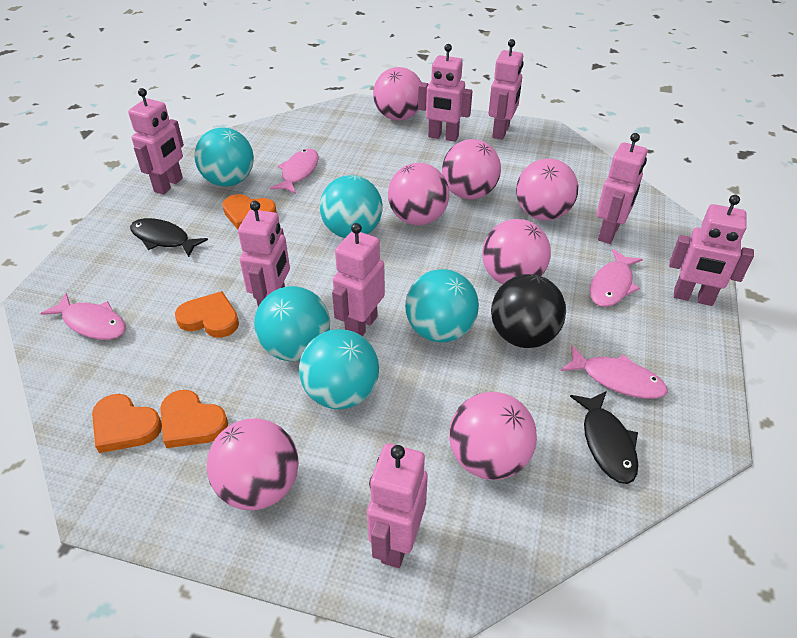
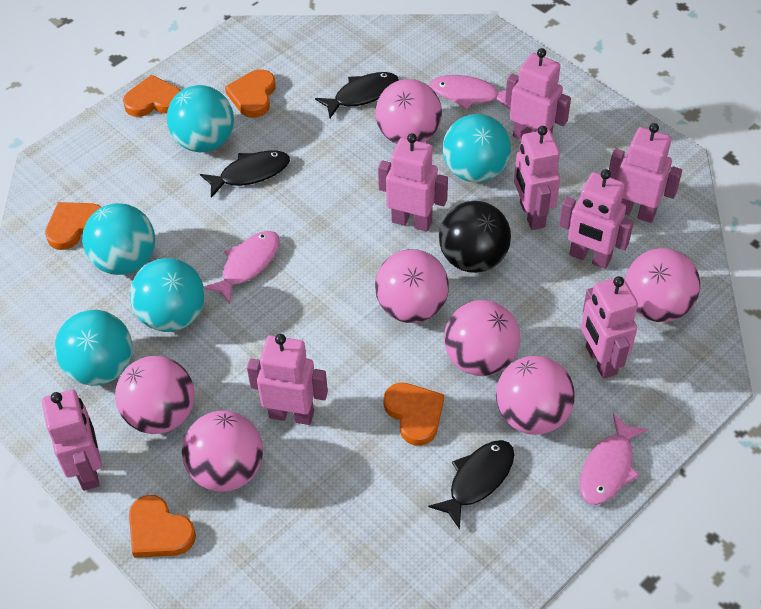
black fish: 2 -> 3
orange heart: 4 -> 5
pink fish: 4 -> 3

